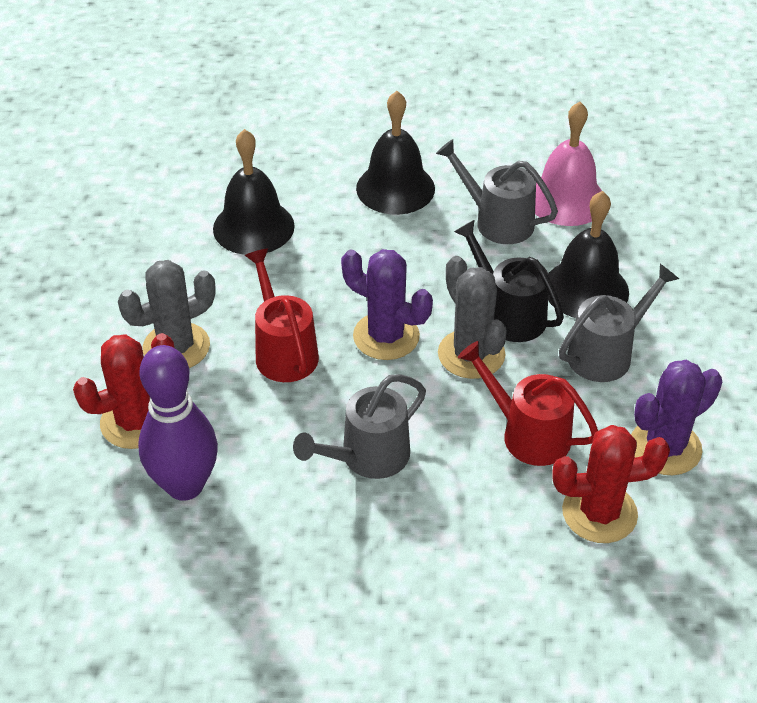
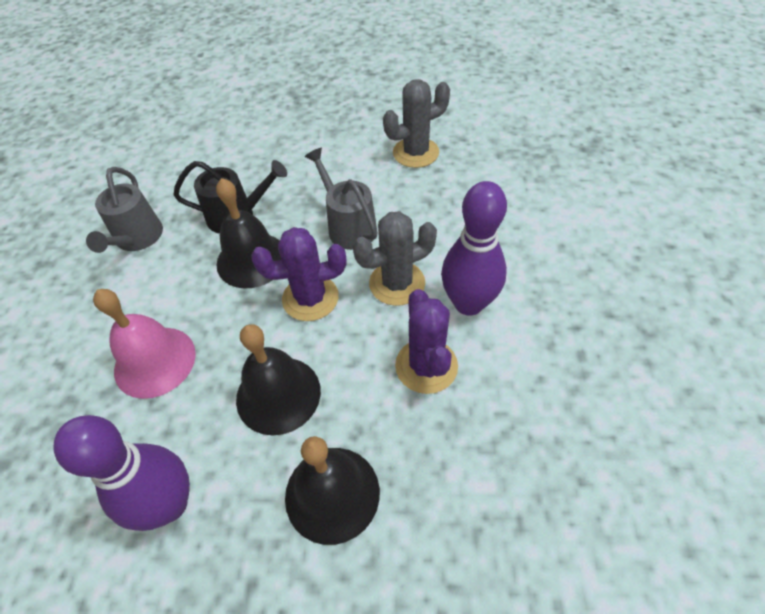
grey watering can: 3 -> 2
purple bowling pin: 1 -> 2
red cactus: 2 -> 0
red watering can: 2 -> 0

